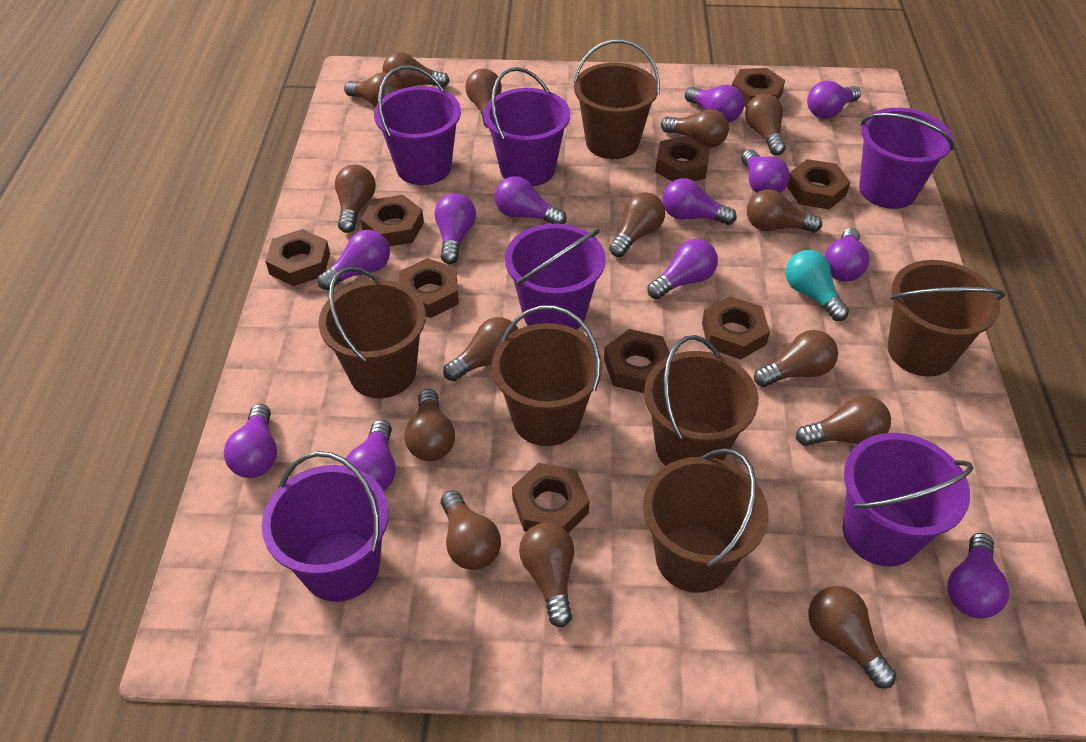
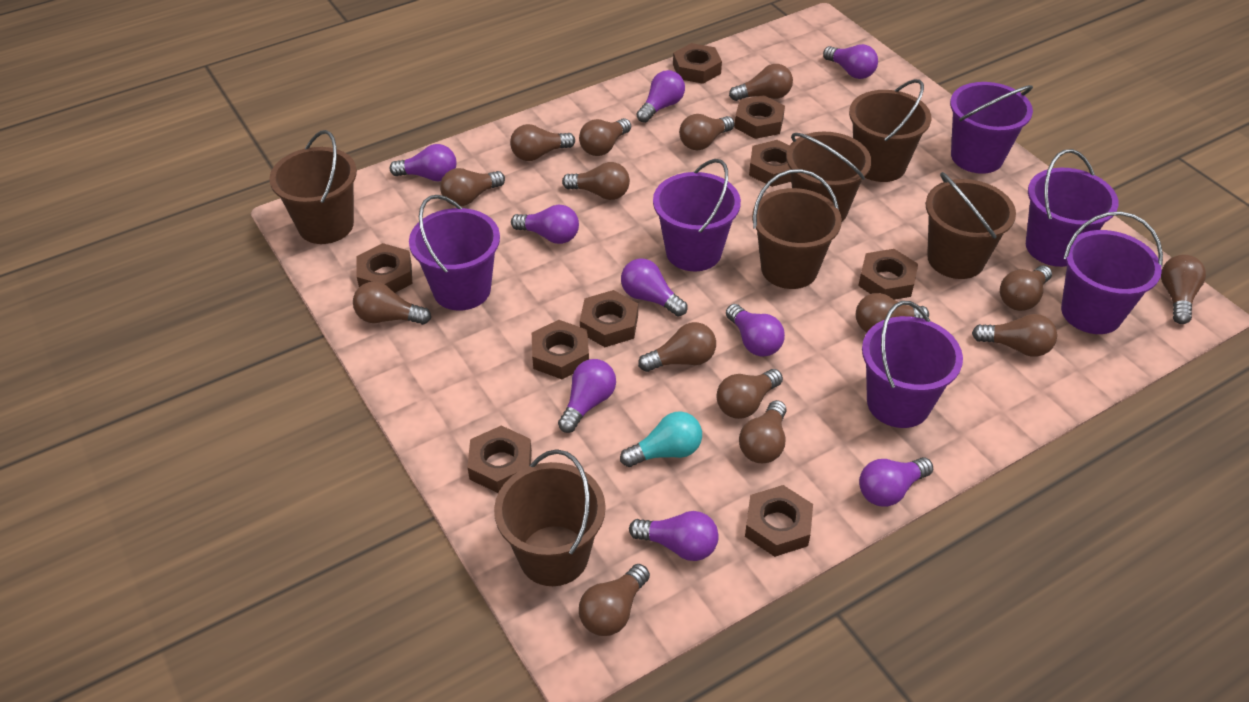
purple light bulb: 12 -> 9

